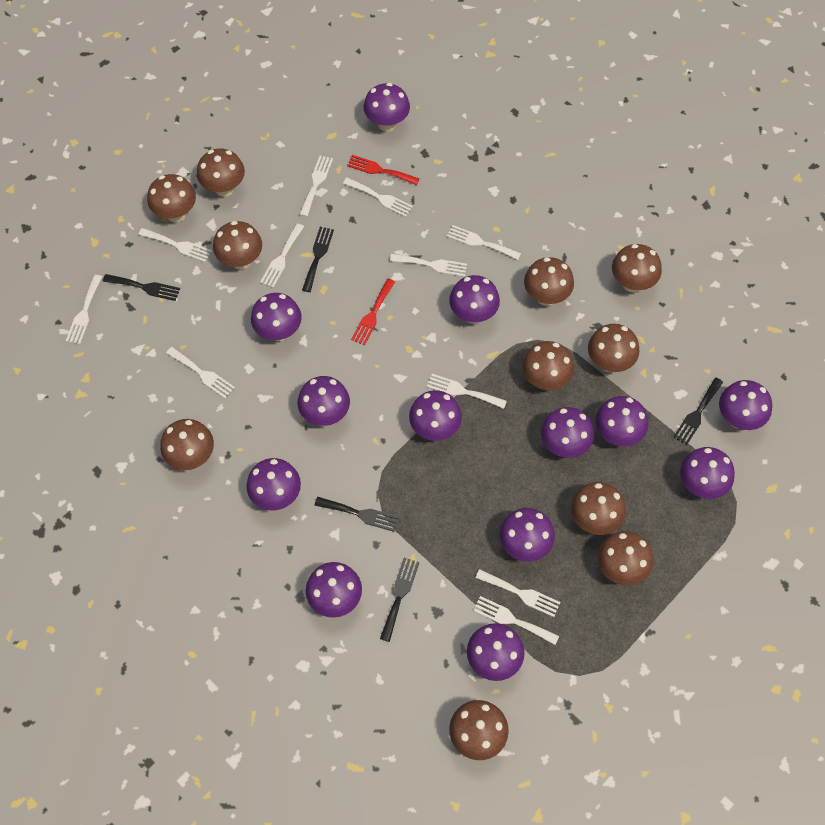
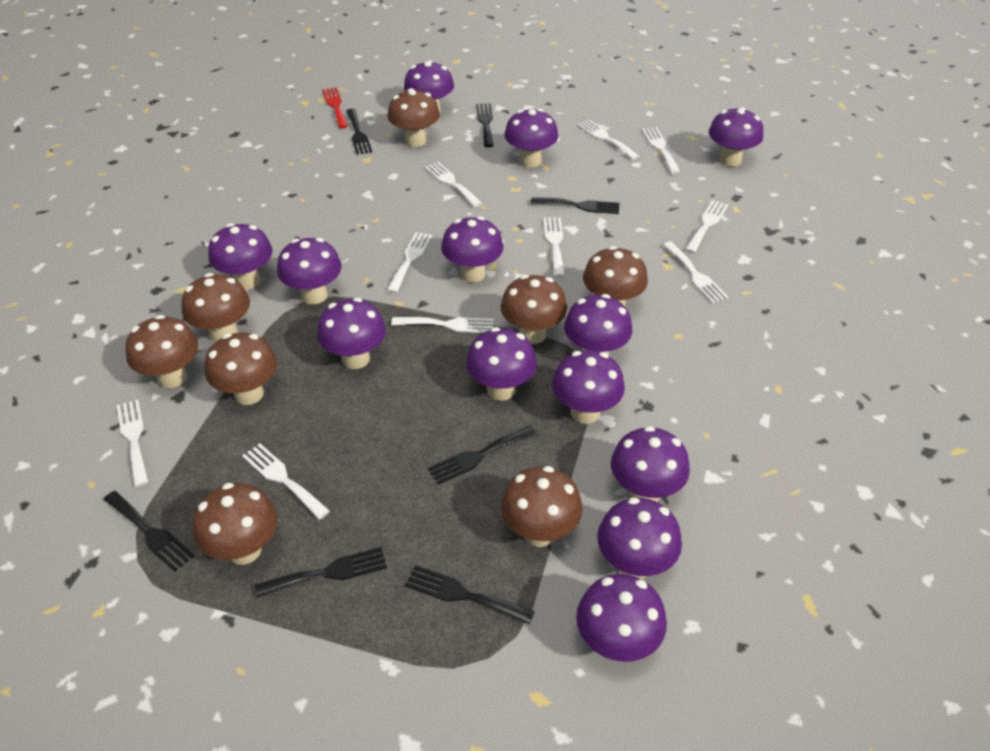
black fork: 5 -> 7
brown mushroom: 11 -> 8
red fork: 2 -> 1
white fork: 11 -> 10

